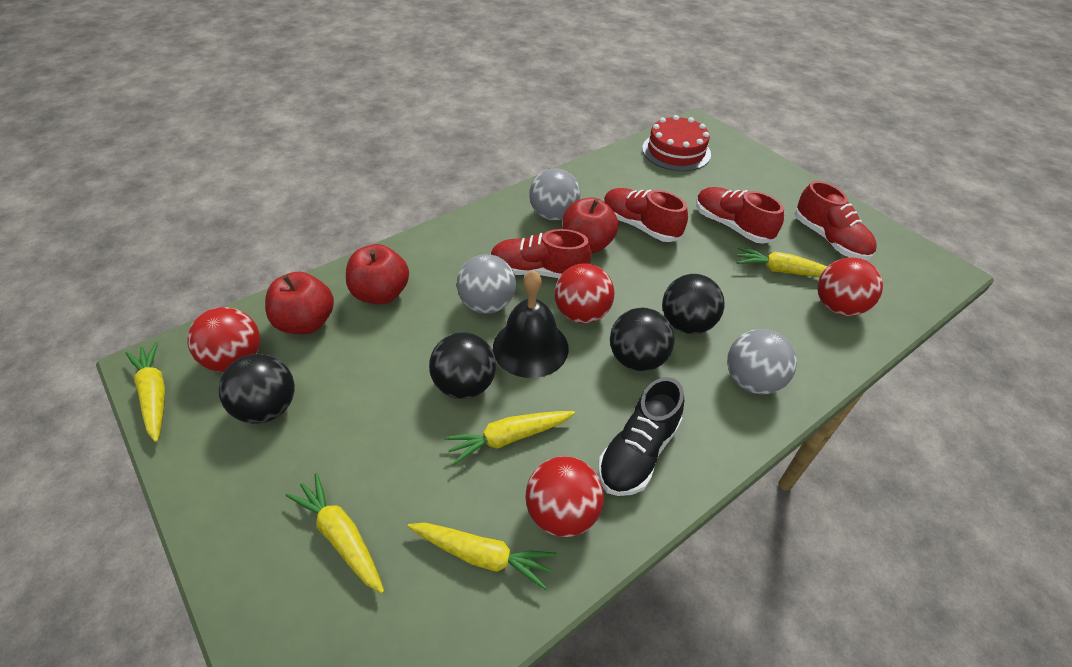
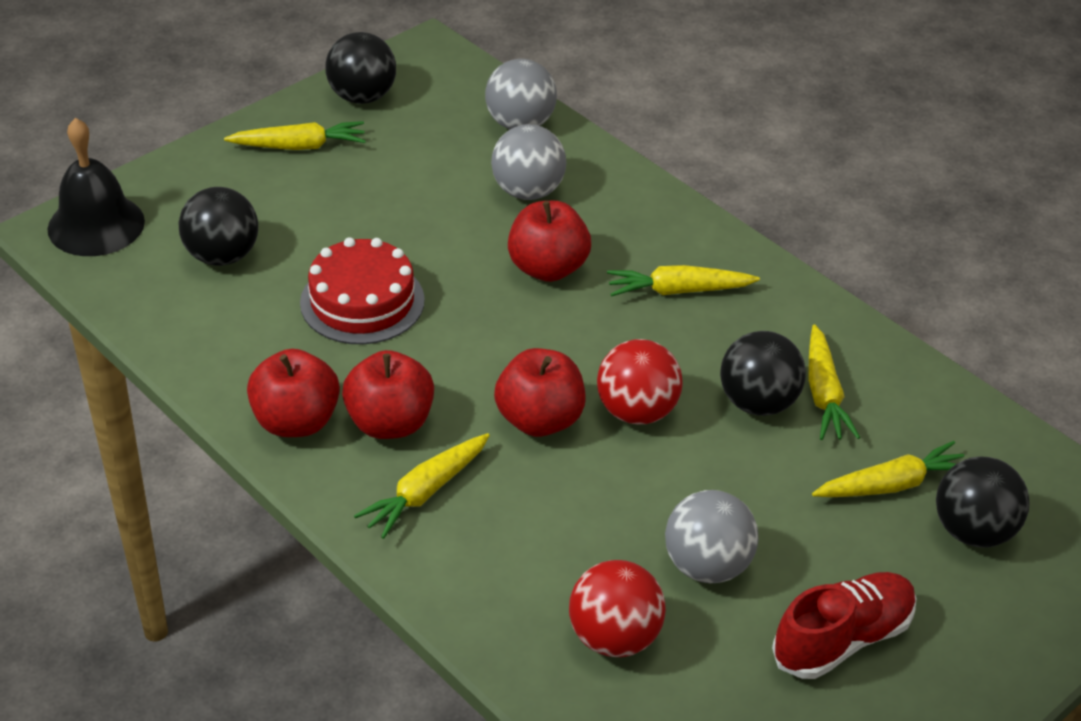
black shoe: 1 -> 0
red apple: 3 -> 4
red ball: 4 -> 2
red shoe: 4 -> 1

